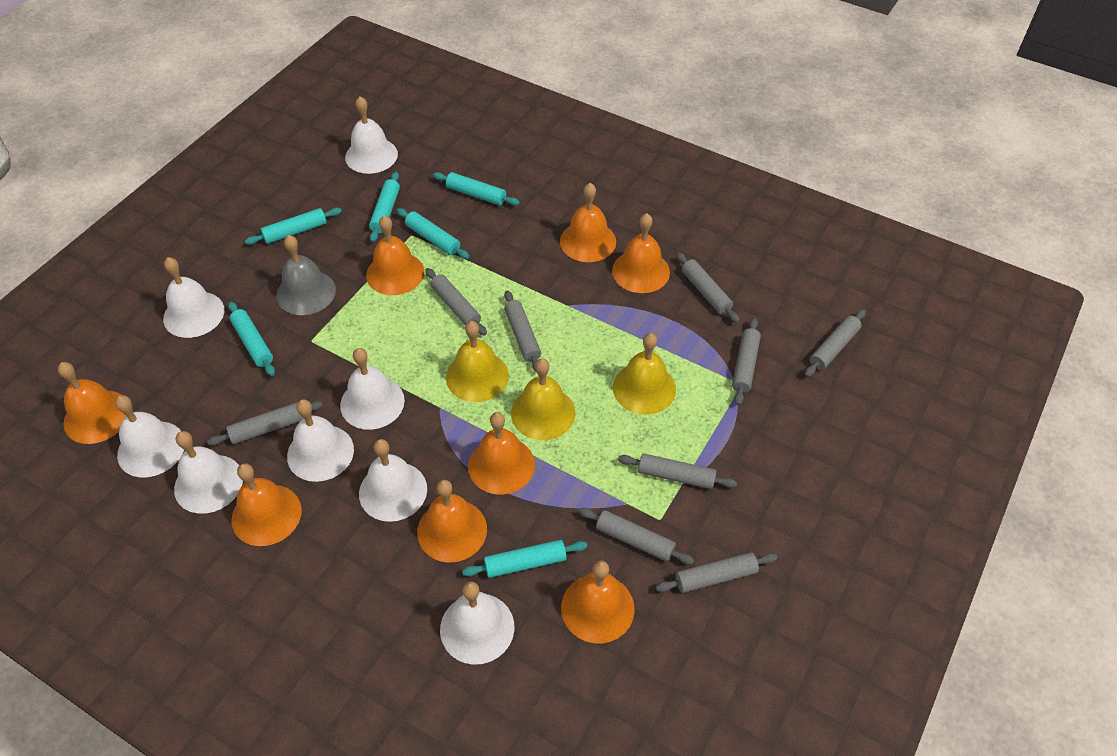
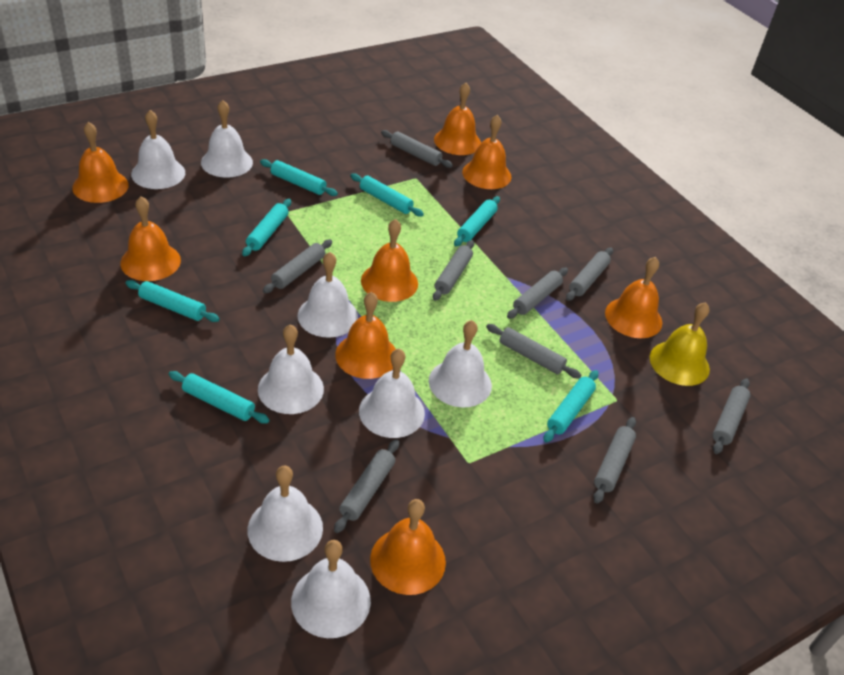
grey bell: 1 -> 0
turquoise rolling pin: 6 -> 7
yellow bell: 3 -> 1

